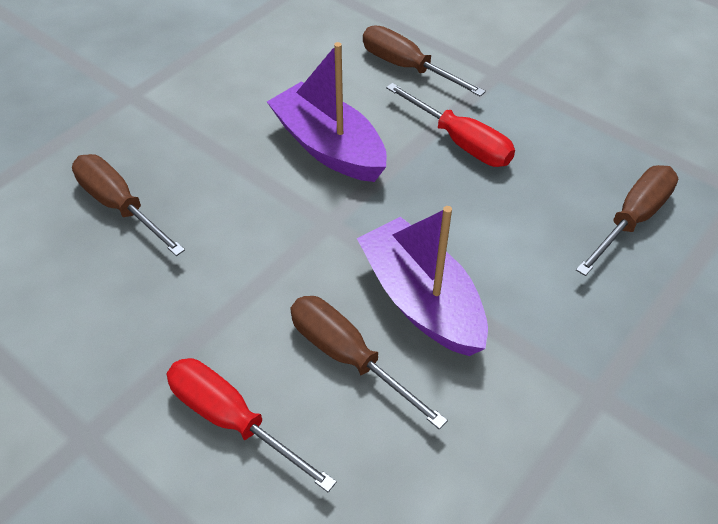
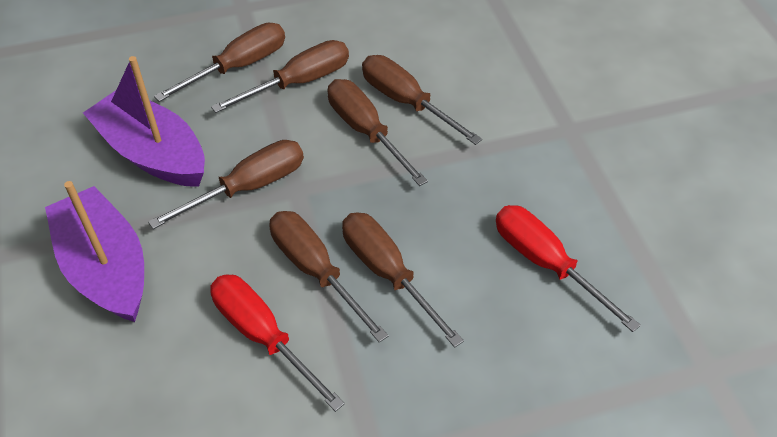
brown screwdriver: 4 -> 7

